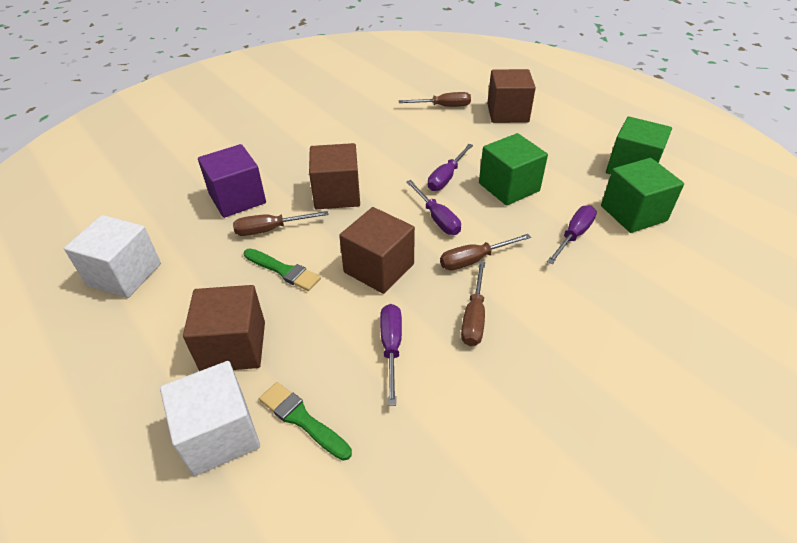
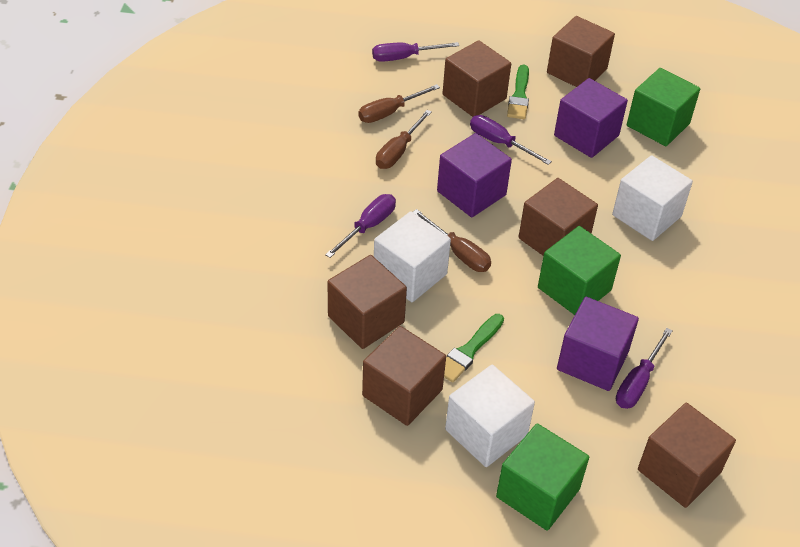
brown cube: 4 -> 6
brown screwdriver: 4 -> 3
purple cube: 1 -> 3
white cube: 2 -> 3

